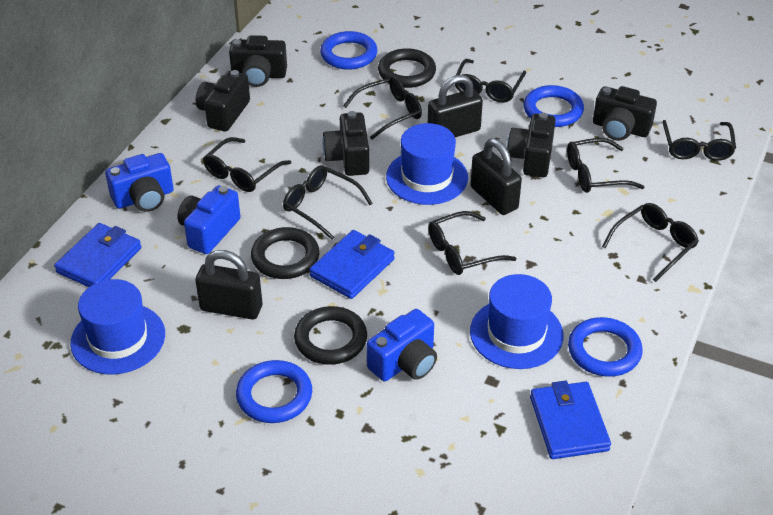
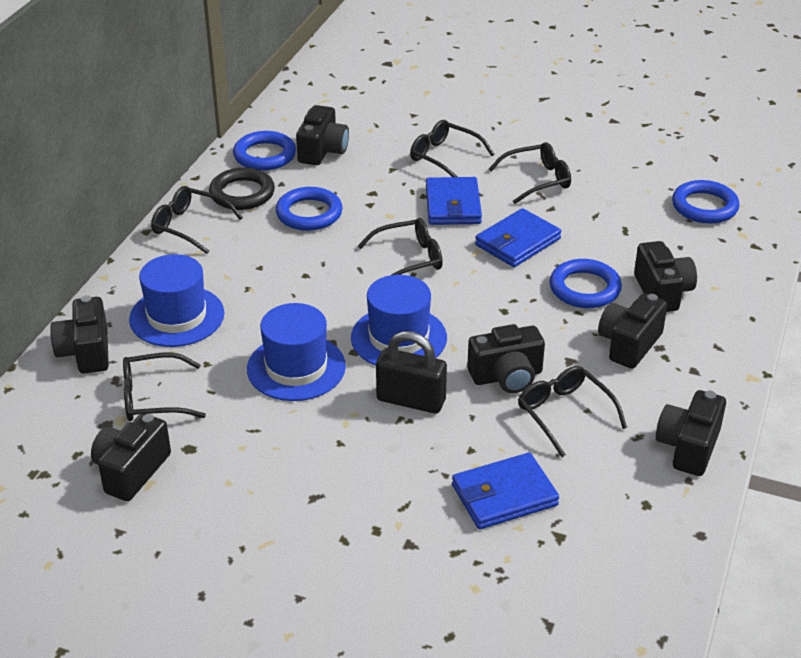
black camera: 5 -> 7
black glasses: 8 -> 6
black padlock: 3 -> 1
black ring: 3 -> 1
blue camera: 3 -> 0

